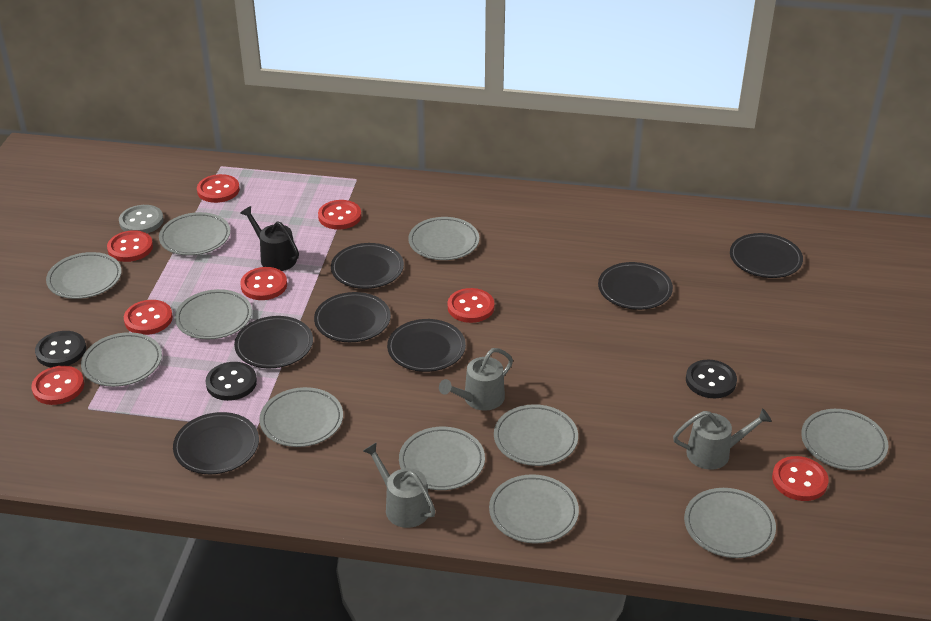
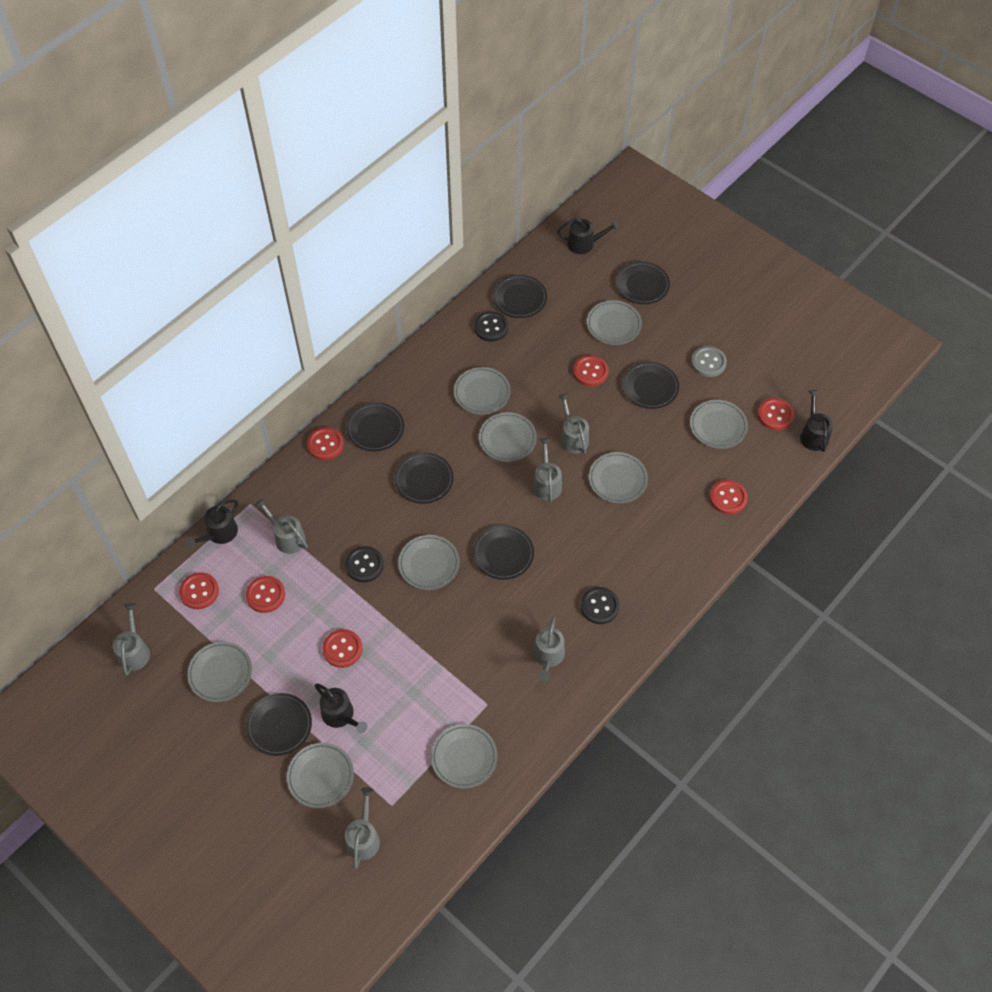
black watering can: 1 -> 4
grey plate: 11 -> 9
grey watering can: 3 -> 6
red button: 8 -> 7

